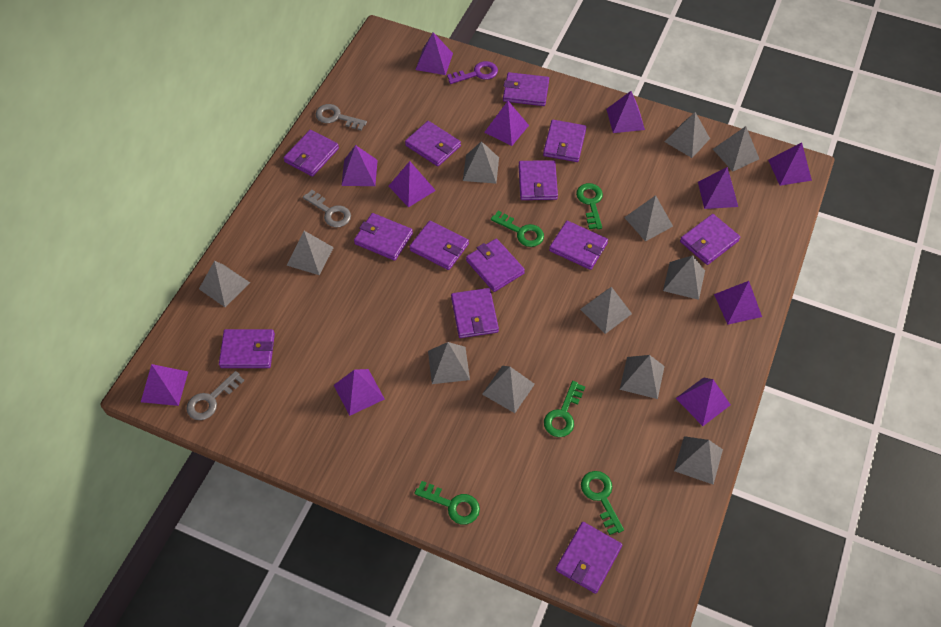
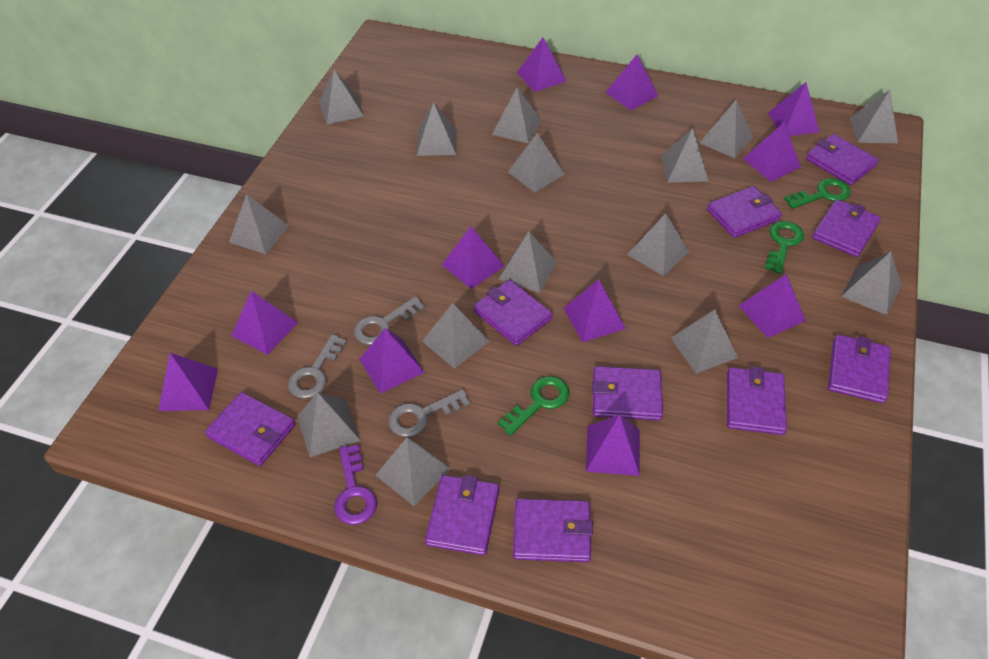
green key: 5 -> 3
grey pyramid: 12 -> 15
purple wallet: 13 -> 10

